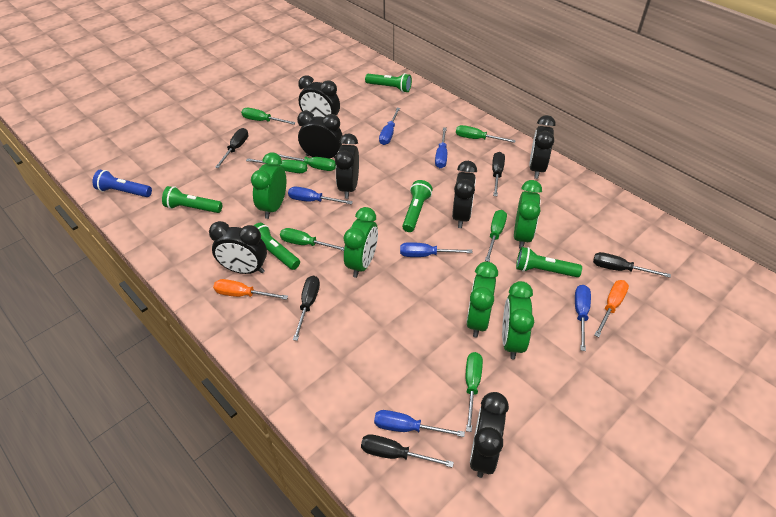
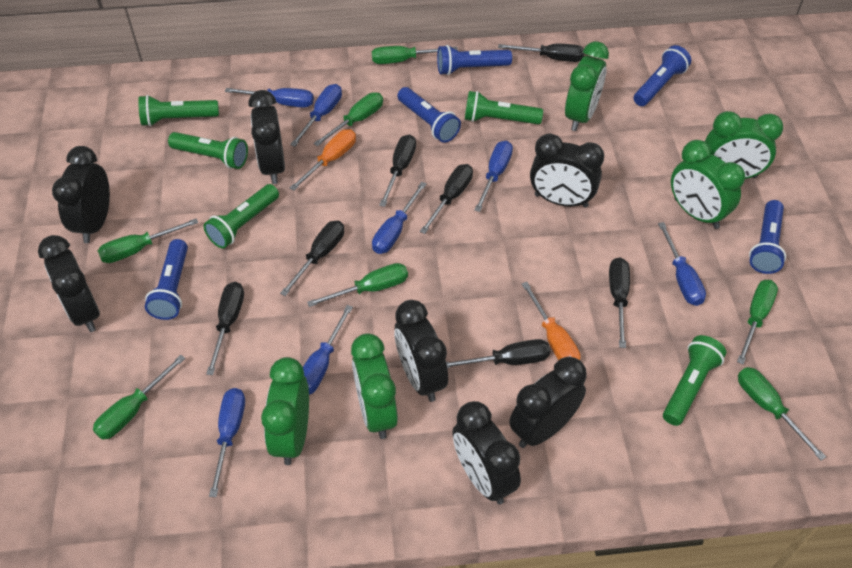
black screwdriver: 5 -> 7
blue flashlight: 1 -> 5
blue screwdriver: 6 -> 7

